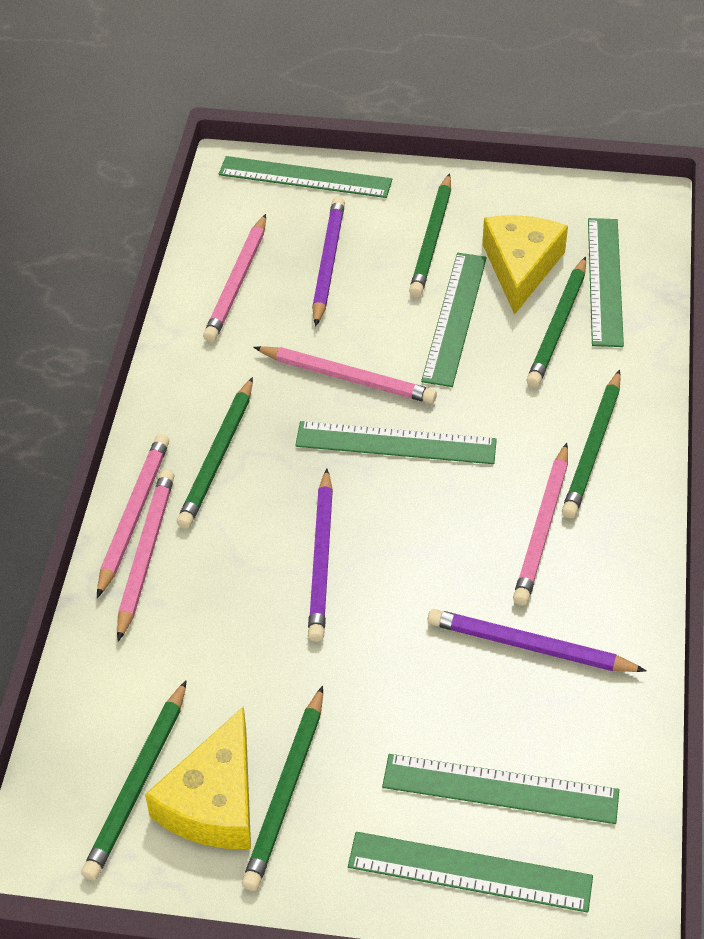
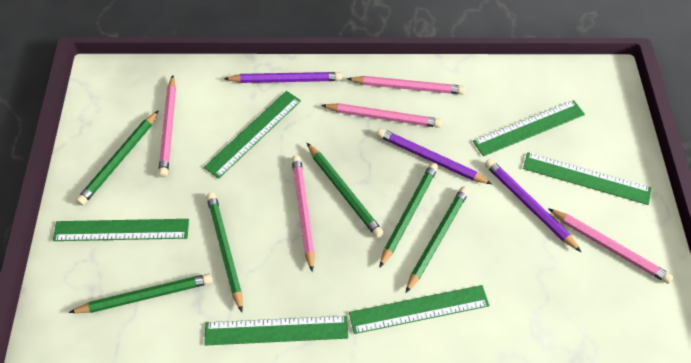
yellow cheese: 2 -> 0

